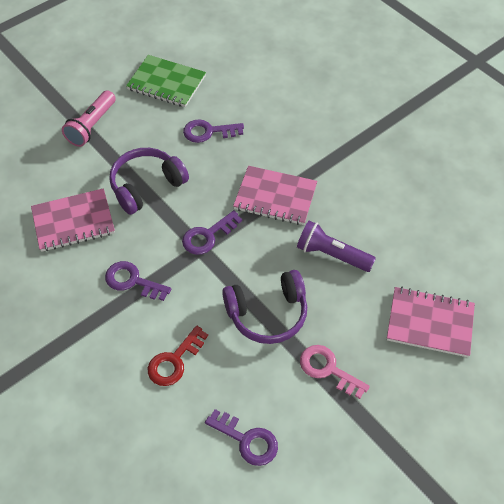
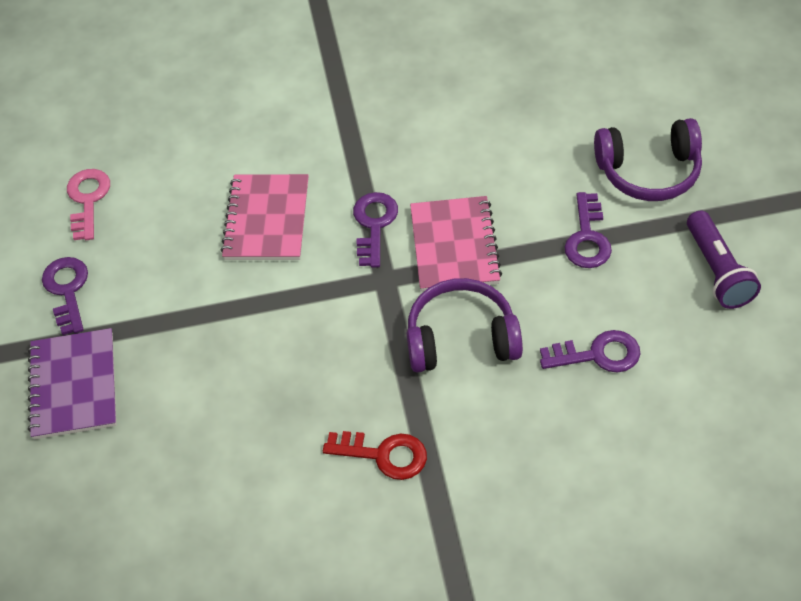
green notebook: 1 -> 0
pink flashlight: 1 -> 0
pink notebook: 3 -> 2
purple notebook: 0 -> 1

